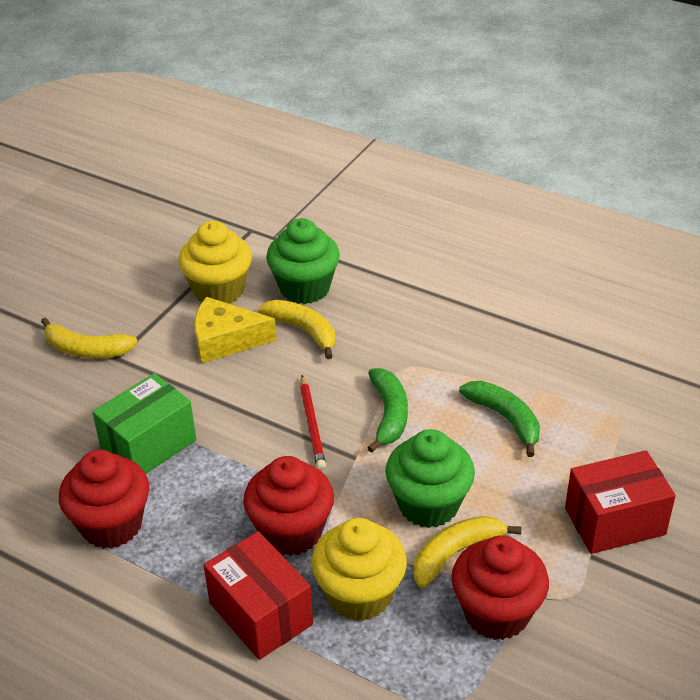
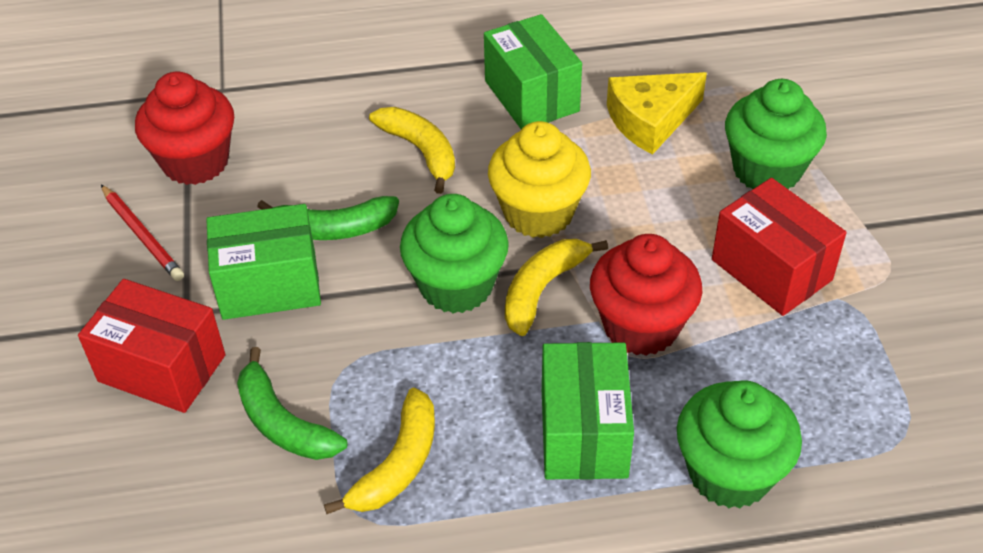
green box: 1 -> 3
green cupcake: 2 -> 3
red cupcake: 3 -> 2
yellow cupcake: 2 -> 1

